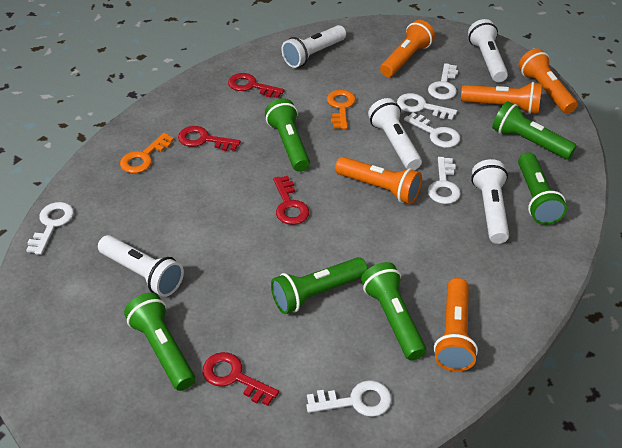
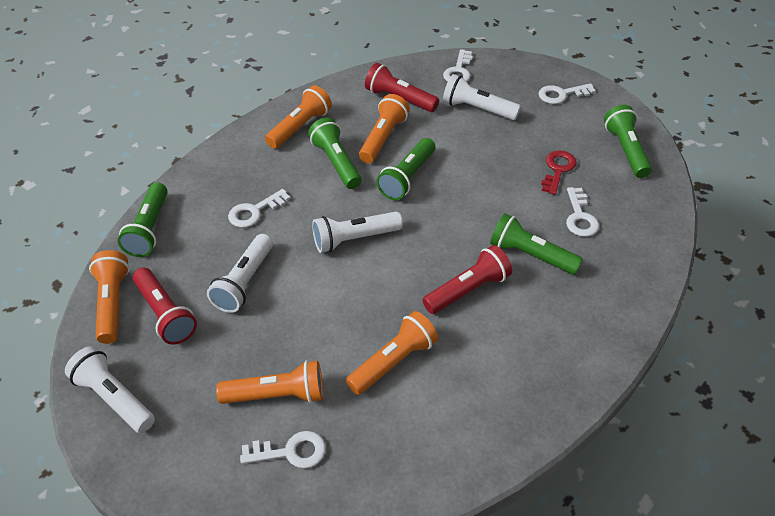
green flashlight: 6 -> 5
orange key: 2 -> 0
red flashlight: 0 -> 3
red key: 4 -> 1
white flashlight: 5 -> 4
white key: 6 -> 5

